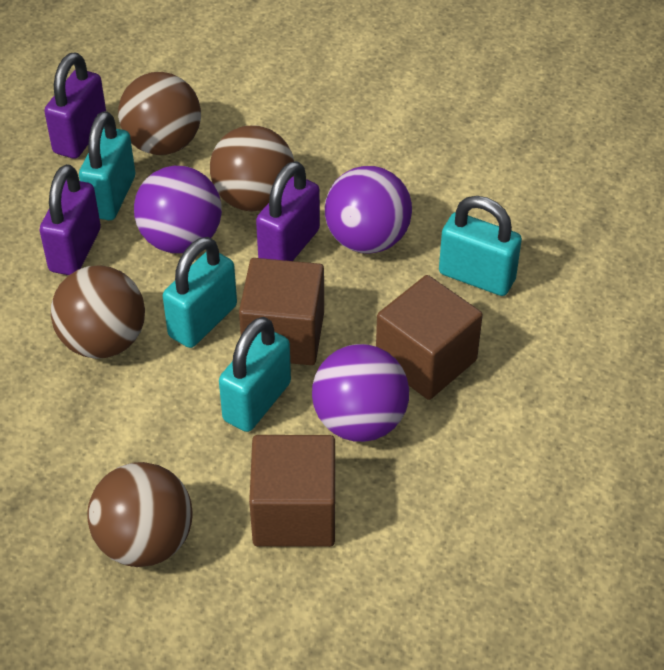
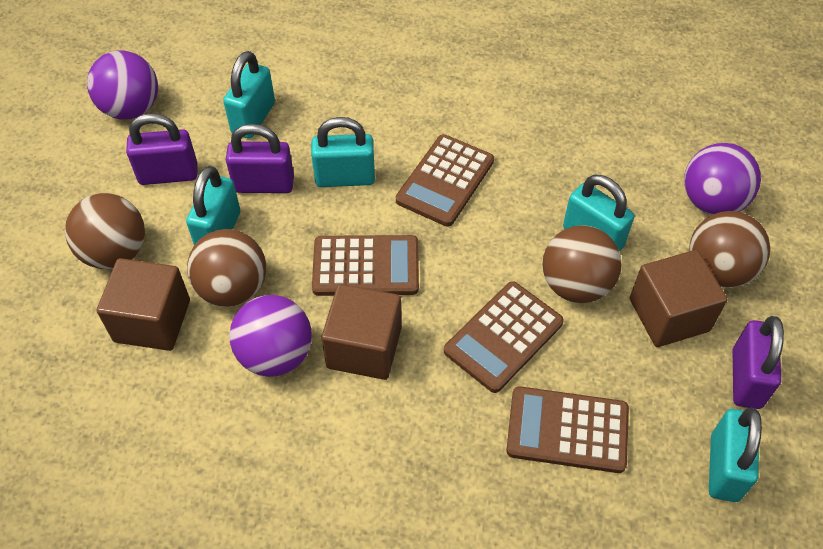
brown calculator: 0 -> 4
turquoise padlock: 4 -> 5

